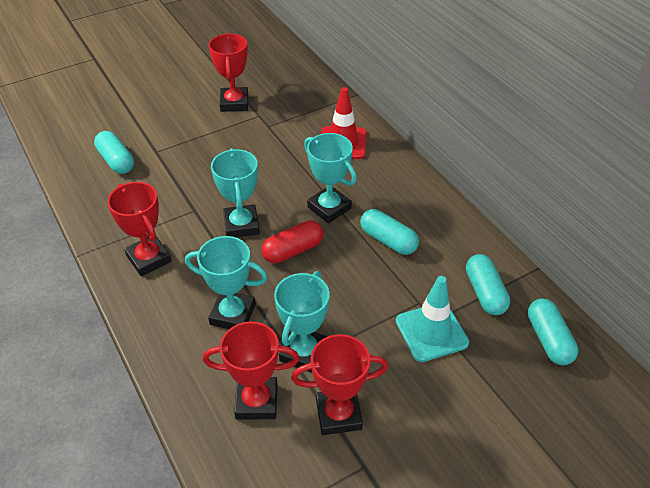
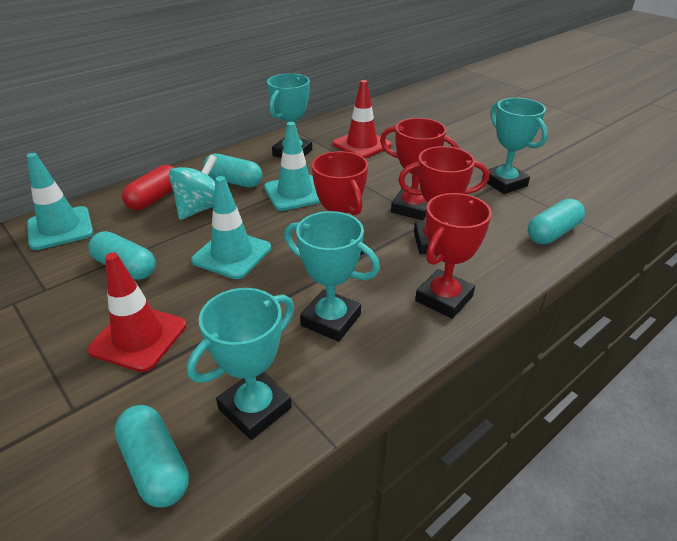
red traffic cone: 1 -> 2
turquoise spinning top: 0 -> 1
turquoise traffic cone: 1 -> 3

